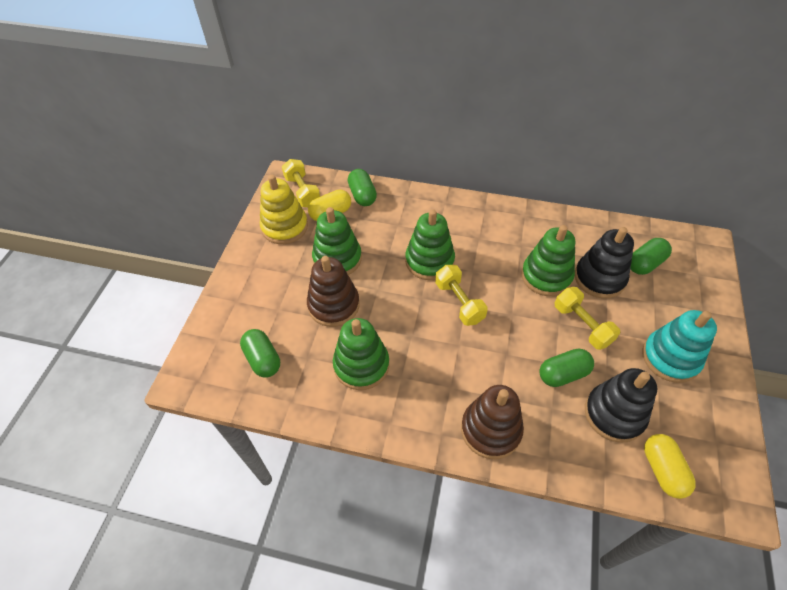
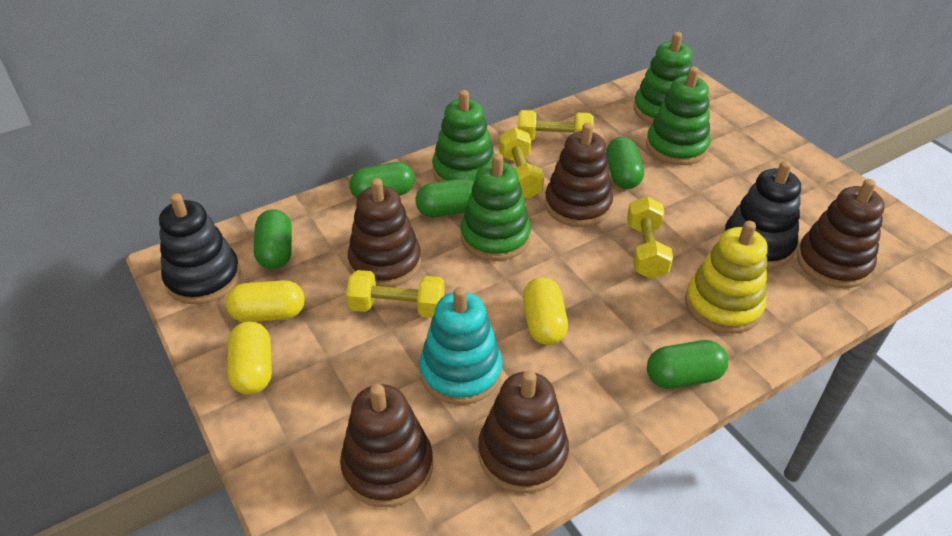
brown stacking toy: 2 -> 5
green capsule: 4 -> 5
yellow capsule: 2 -> 3
yellow dumbbell: 3 -> 4

